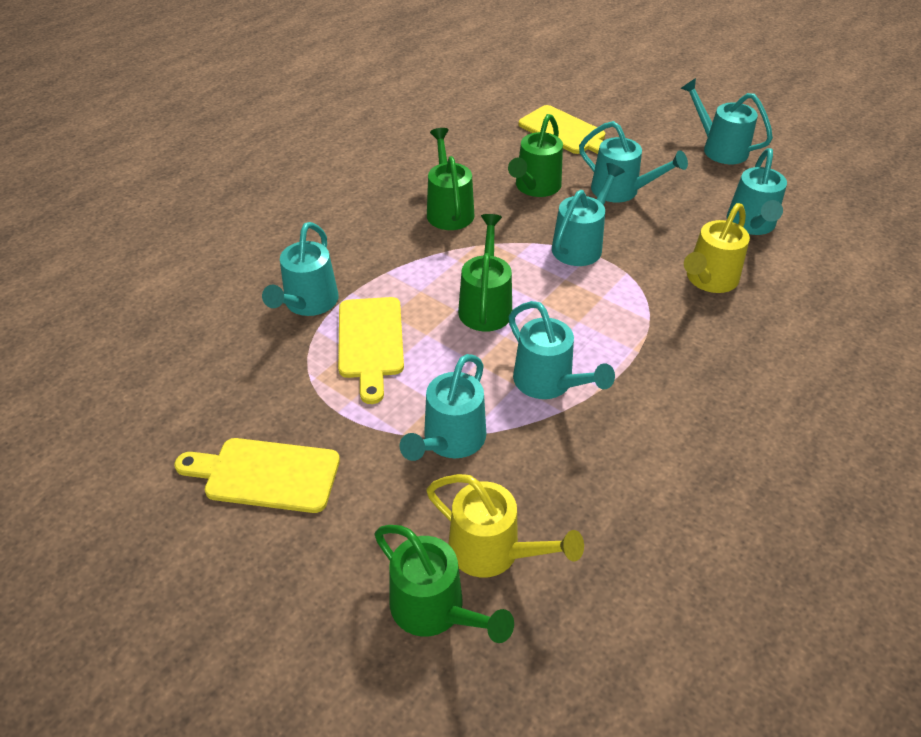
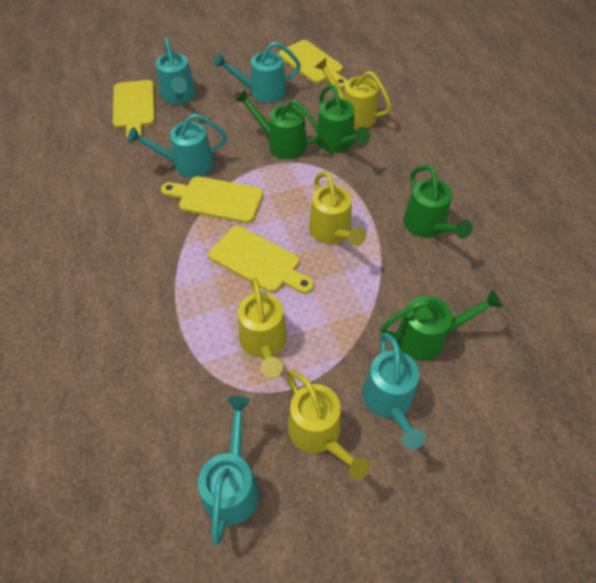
turquoise watering can: 7 -> 5
yellow cutting board: 3 -> 4
yellow watering can: 2 -> 4

